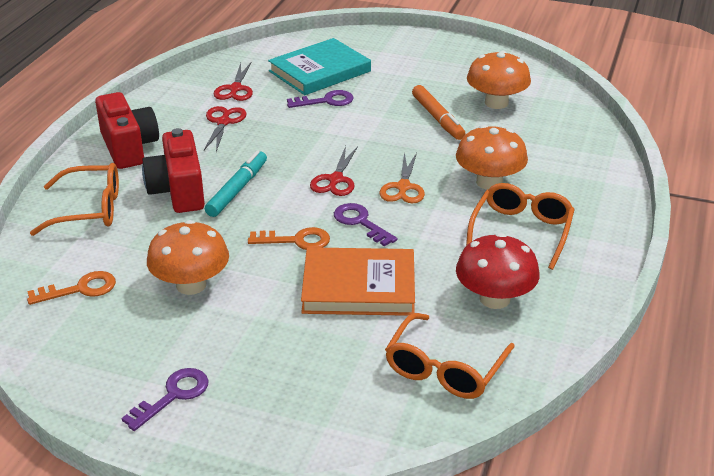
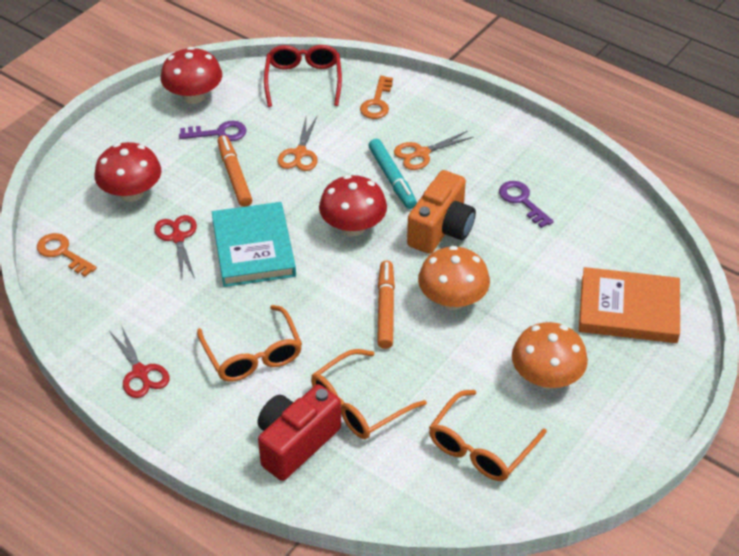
orange camera: 0 -> 1
orange marker: 1 -> 2
orange mushroom: 3 -> 2
orange scissors: 1 -> 2
purple key: 3 -> 2
red camera: 2 -> 1
red glasses: 0 -> 1
red mushroom: 1 -> 3
red scissors: 3 -> 2

